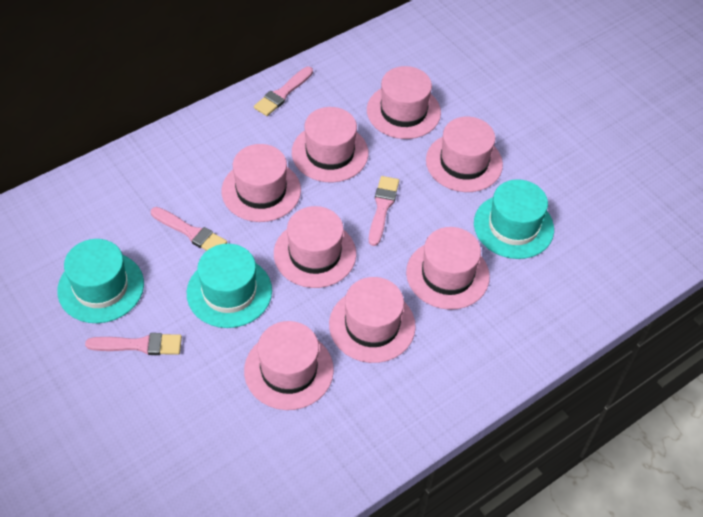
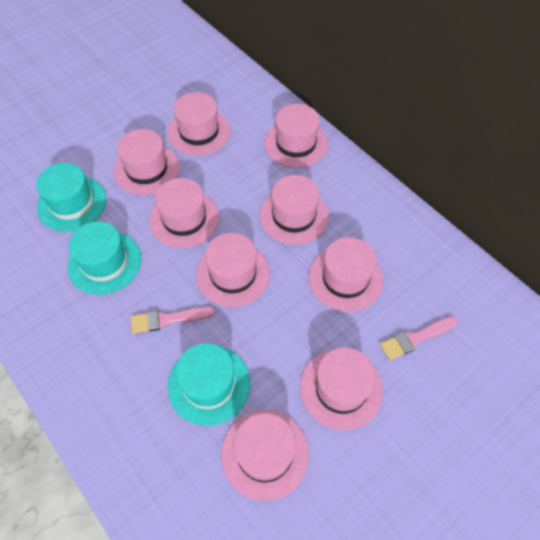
pink brush: 4 -> 2
pink hat: 8 -> 9

